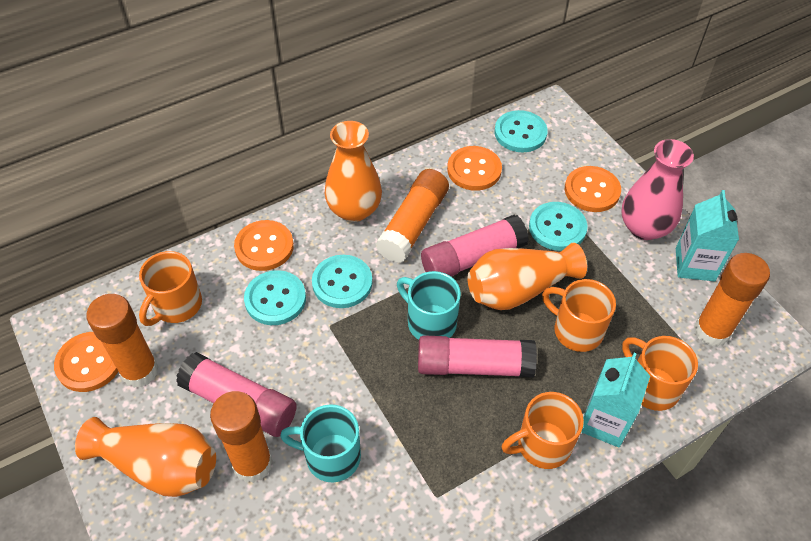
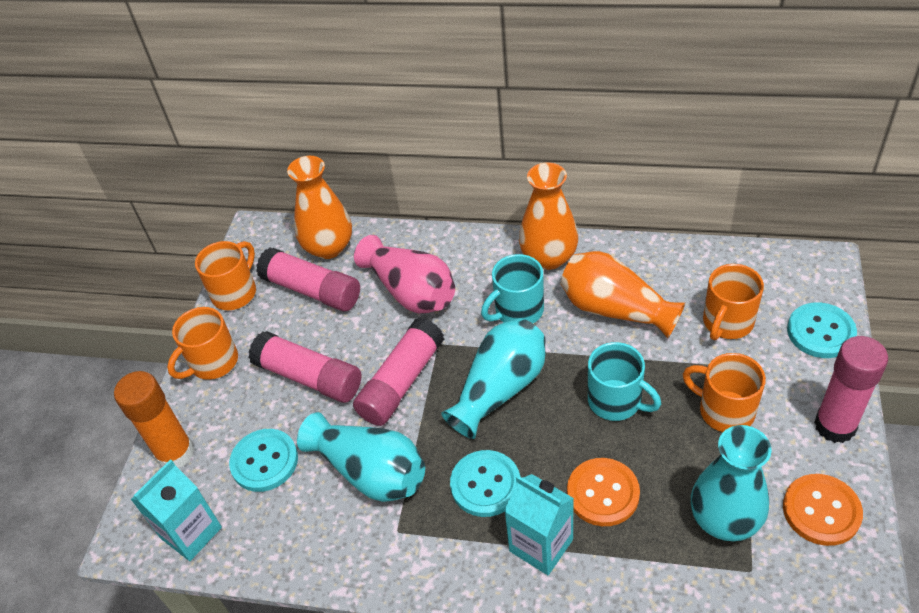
orange button: 4 -> 2
orange glue stick: 4 -> 1
pink glue stick: 3 -> 4
turquoise button: 4 -> 3
turquoise vase: 0 -> 3

